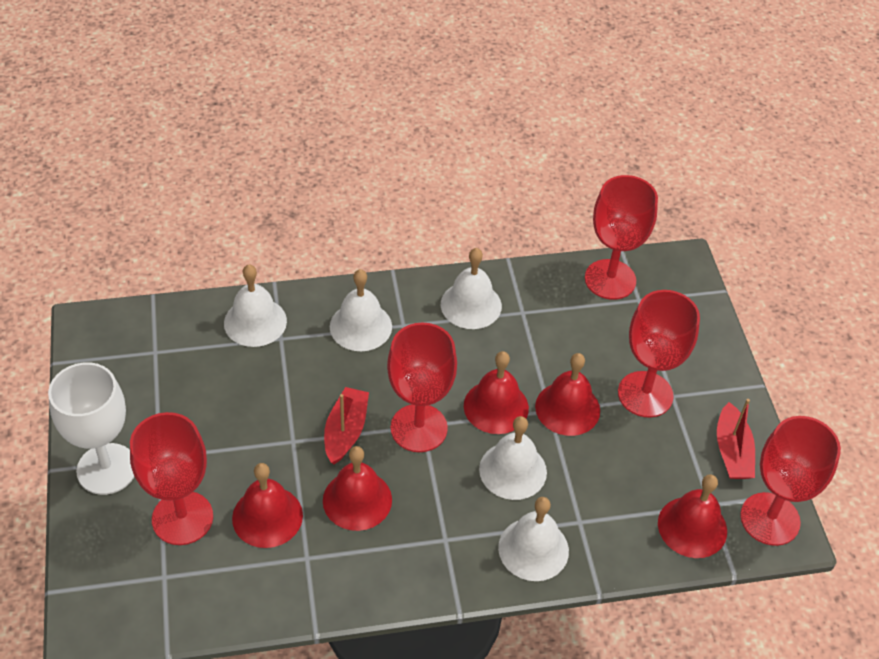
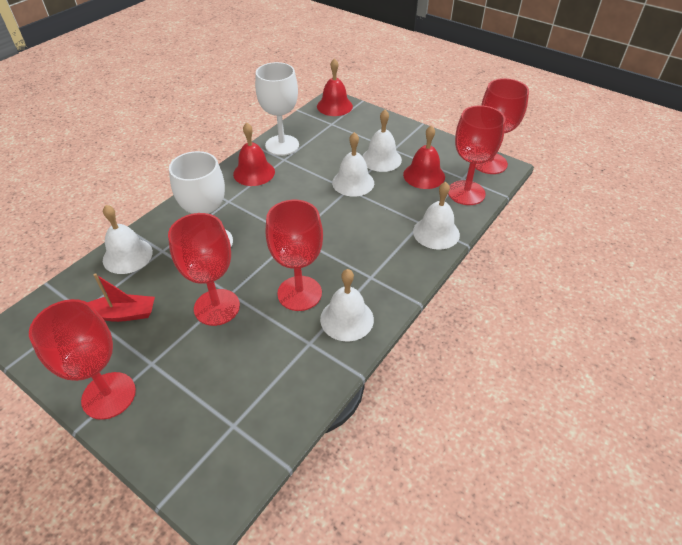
red bell: 5 -> 3
red boat: 2 -> 1
white goblet: 1 -> 2

